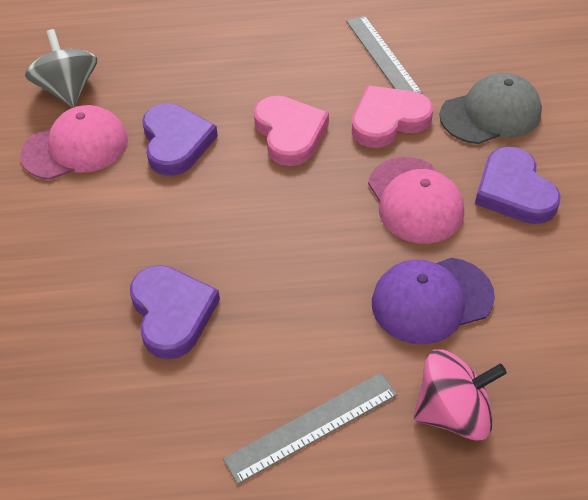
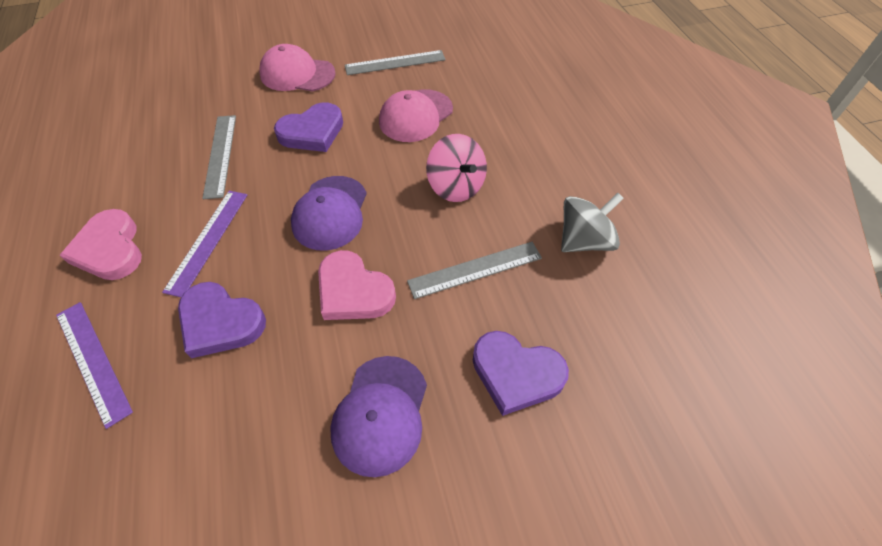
grey cap: 1 -> 0
grey ruler: 2 -> 3
purple cap: 1 -> 2
purple ruler: 0 -> 2

